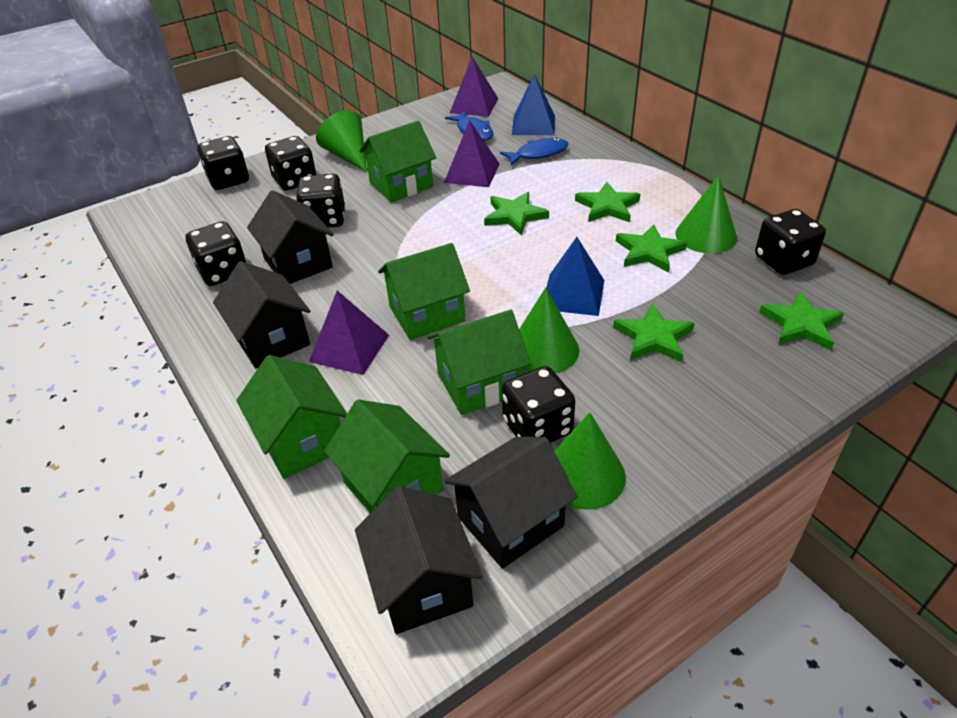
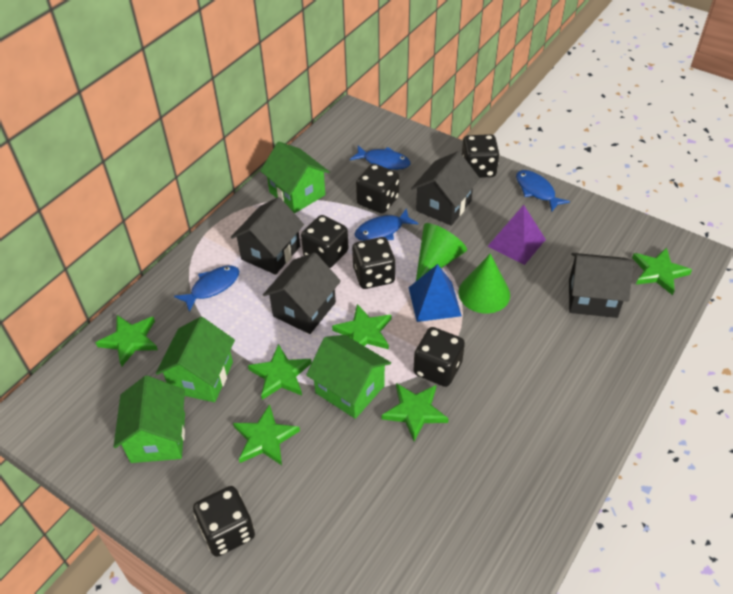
blue fish: 2 -> 4
blue pyramid: 2 -> 1
green cone: 4 -> 2
green house: 5 -> 4
green star: 5 -> 6
purple pyramid: 3 -> 1

